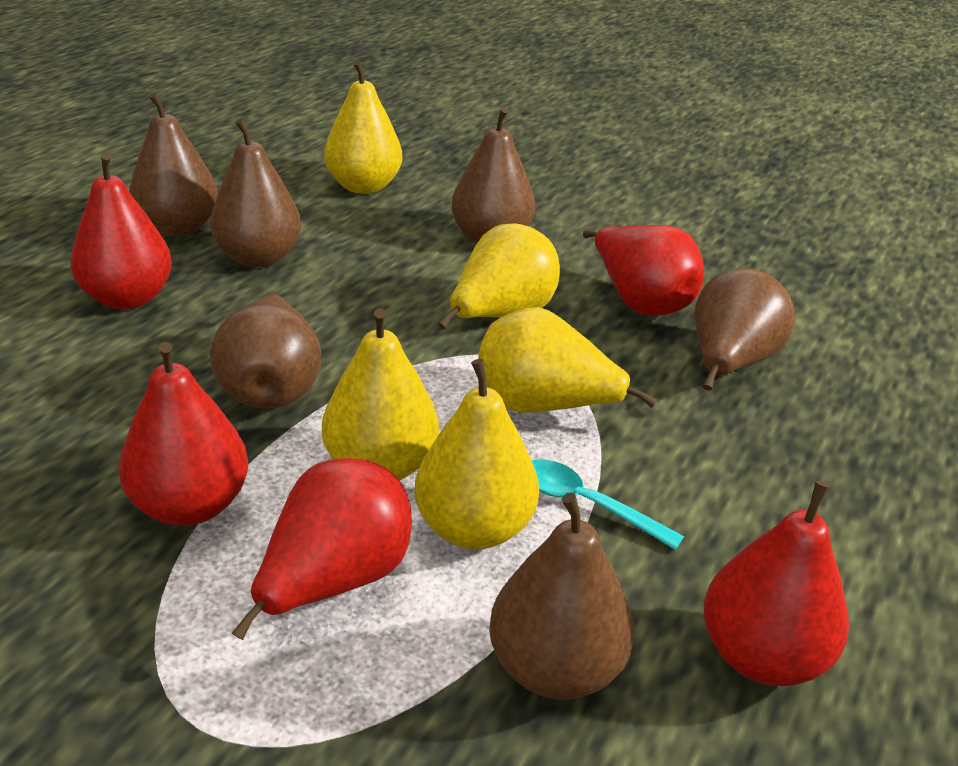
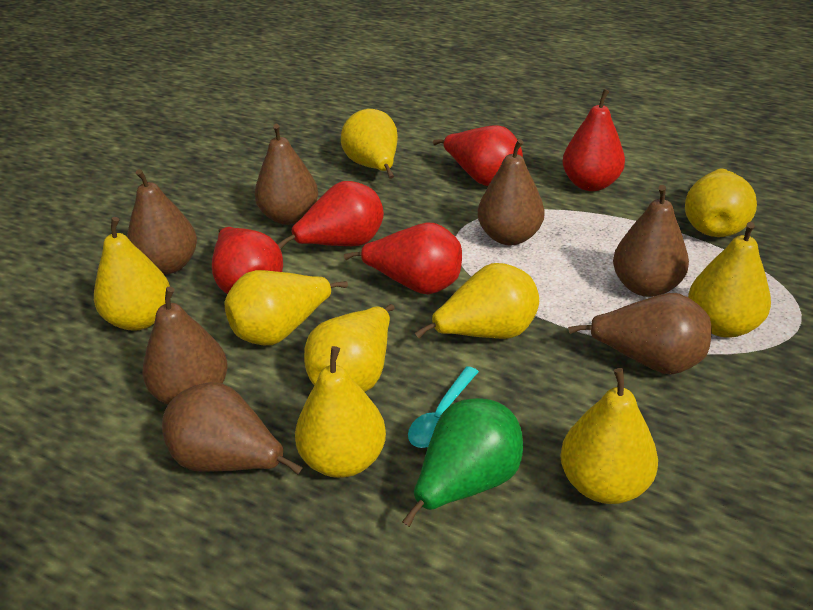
brown pear: 6 -> 7
green pear: 0 -> 1
yellow pear: 5 -> 9

